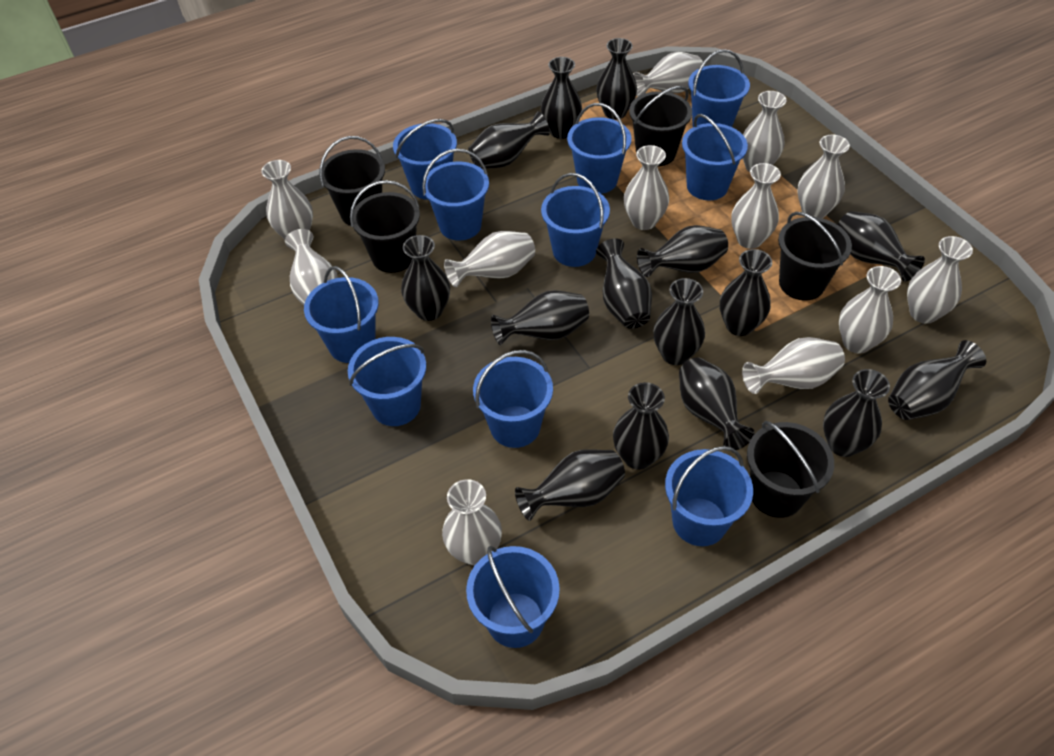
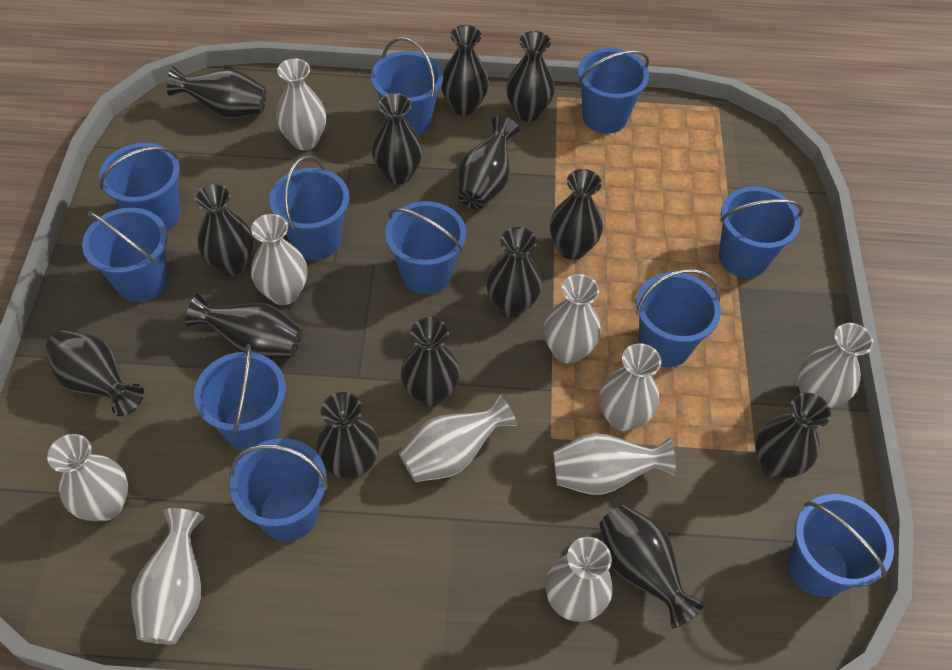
black bucket: 5 -> 0
black vase: 15 -> 14
grey vase: 12 -> 10

